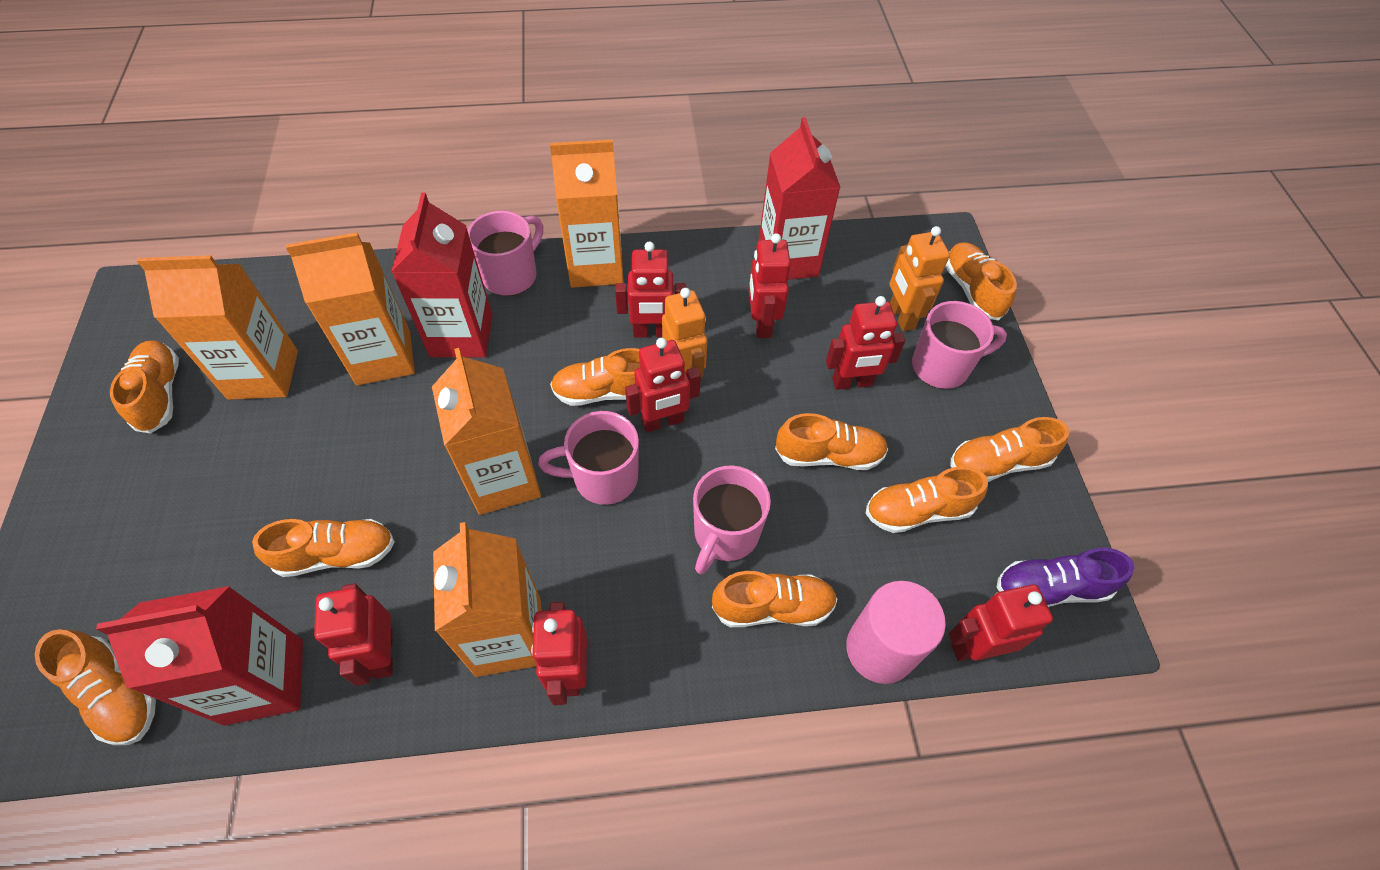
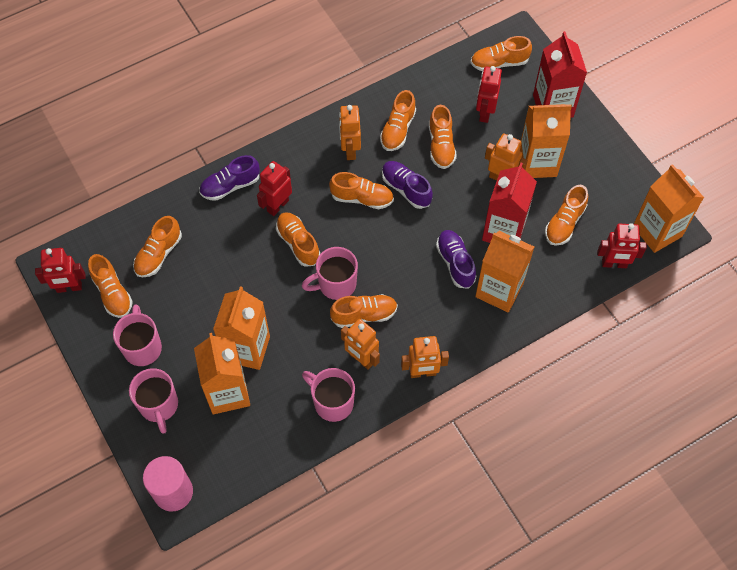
orange robot: 2 -> 4
purple shoe: 1 -> 3
red carton: 3 -> 2
red robot: 7 -> 4

